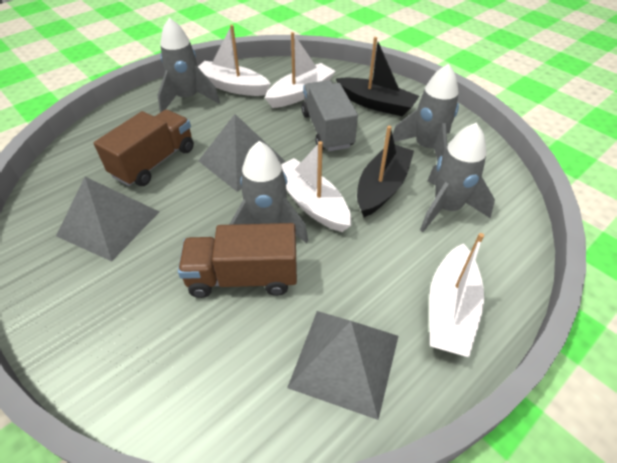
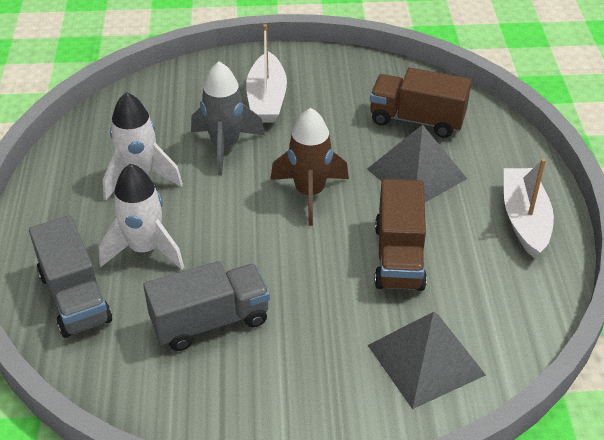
black boat: 2 -> 0
brown rocket: 0 -> 1
grey pyramid: 3 -> 2
grey rocket: 4 -> 1
grey truck: 1 -> 2
white boat: 4 -> 2
white rocket: 0 -> 2

